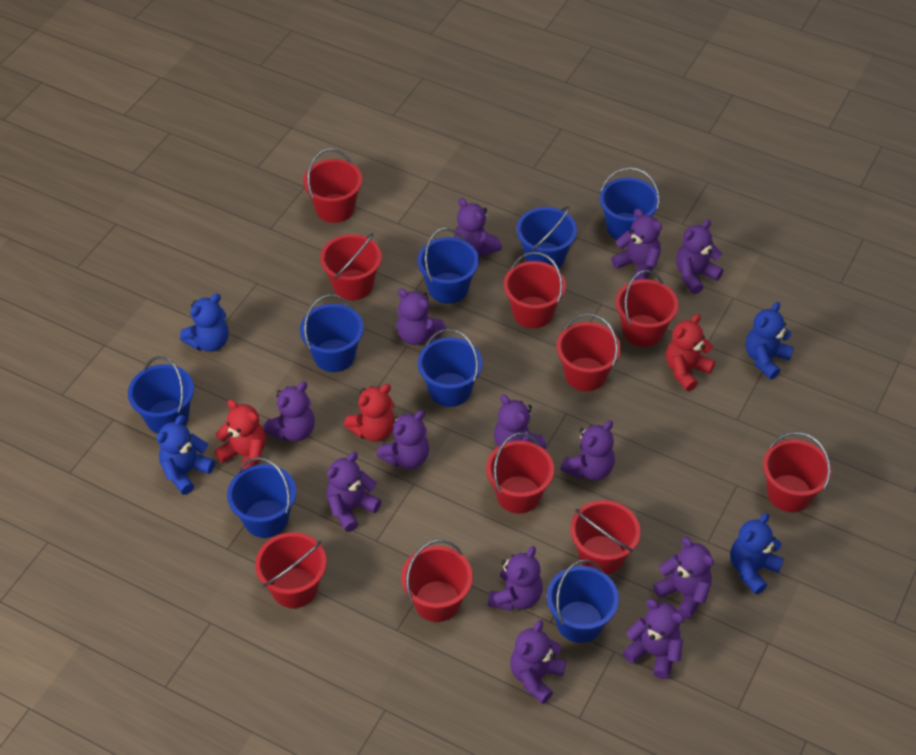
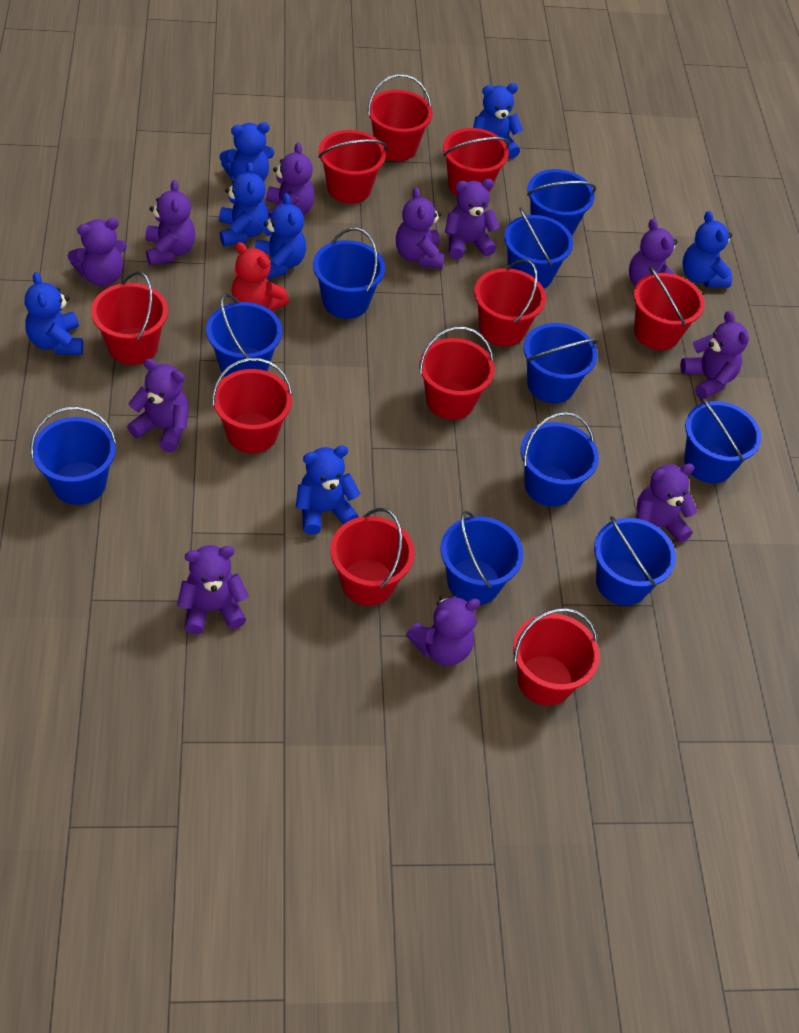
blue bucket: 8 -> 10
blue teddy bear: 4 -> 7
purple teddy bear: 13 -> 11
red teddy bear: 3 -> 1

